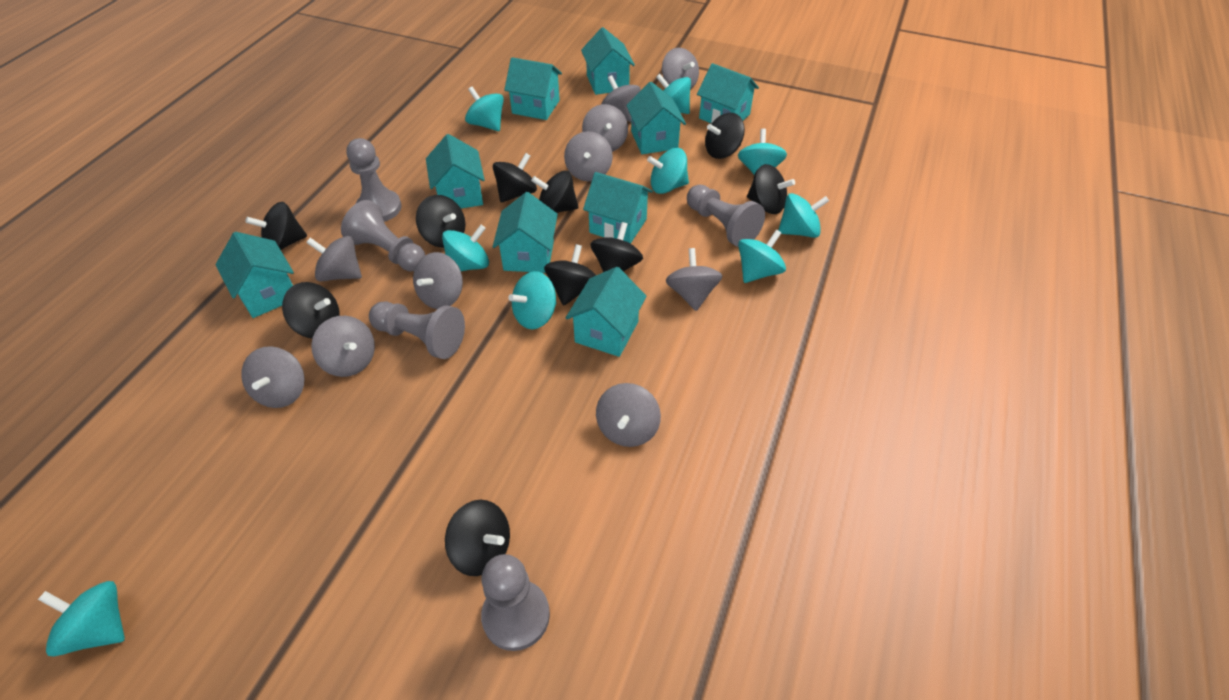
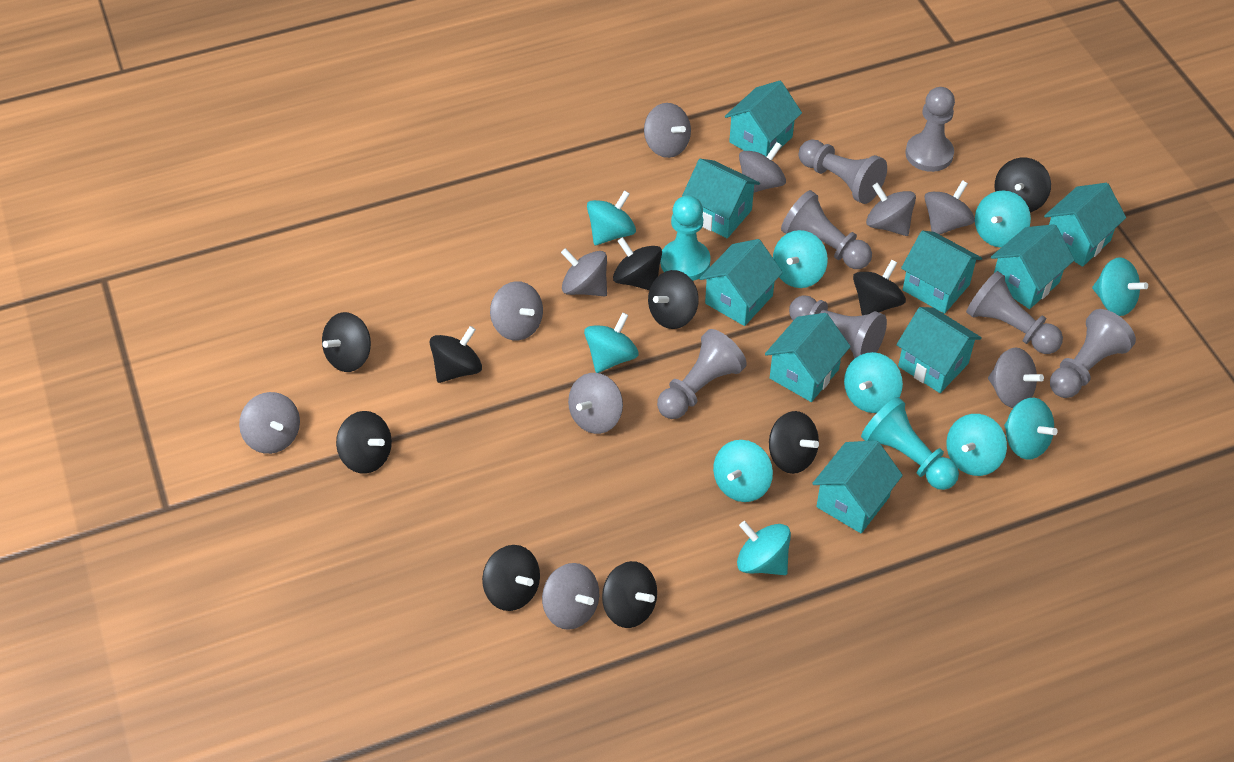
grey pawn: 5 -> 7
turquoise pawn: 0 -> 2
turquoise spinning top: 9 -> 10

